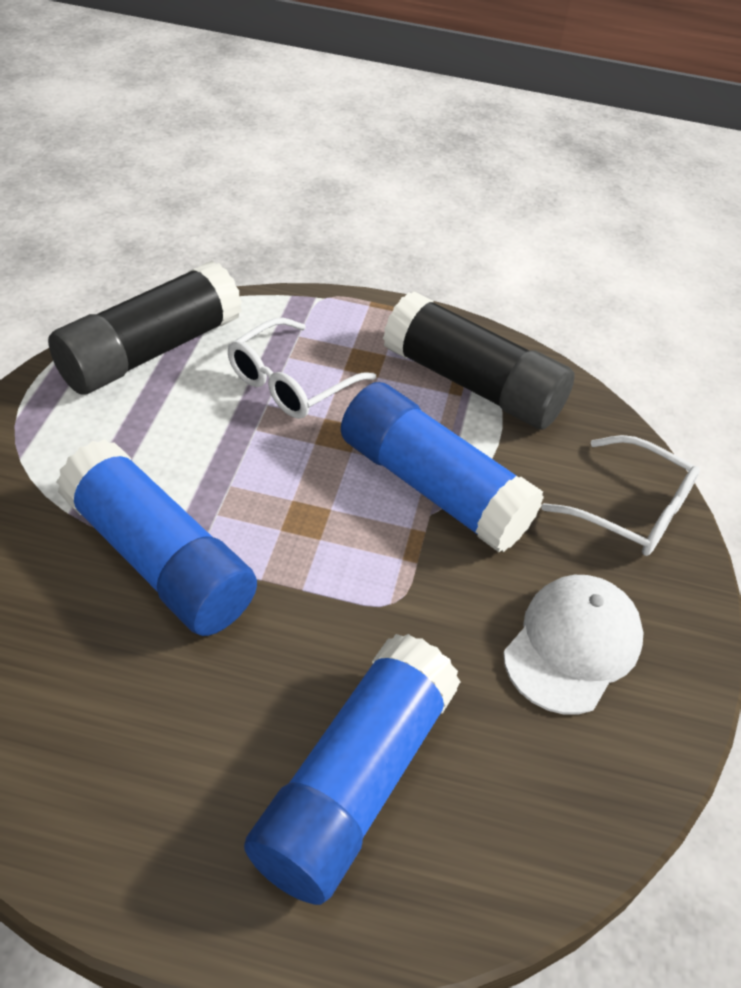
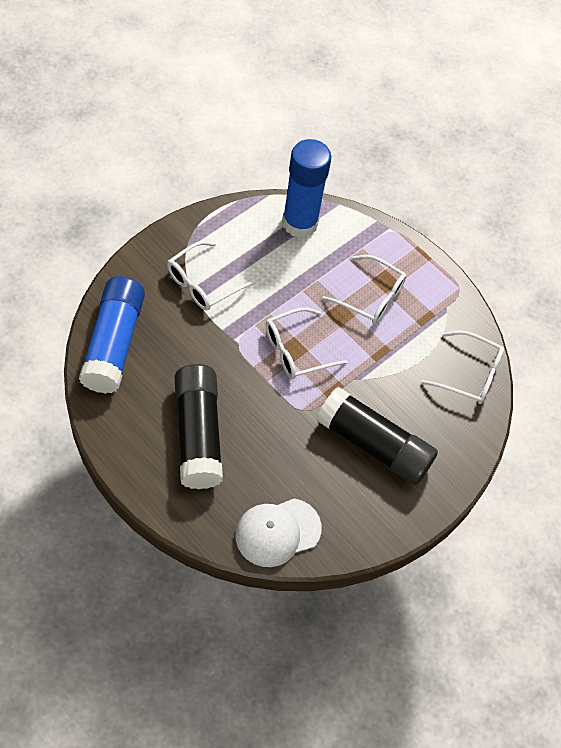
blue glue stick: 3 -> 2
white glasses: 2 -> 4

